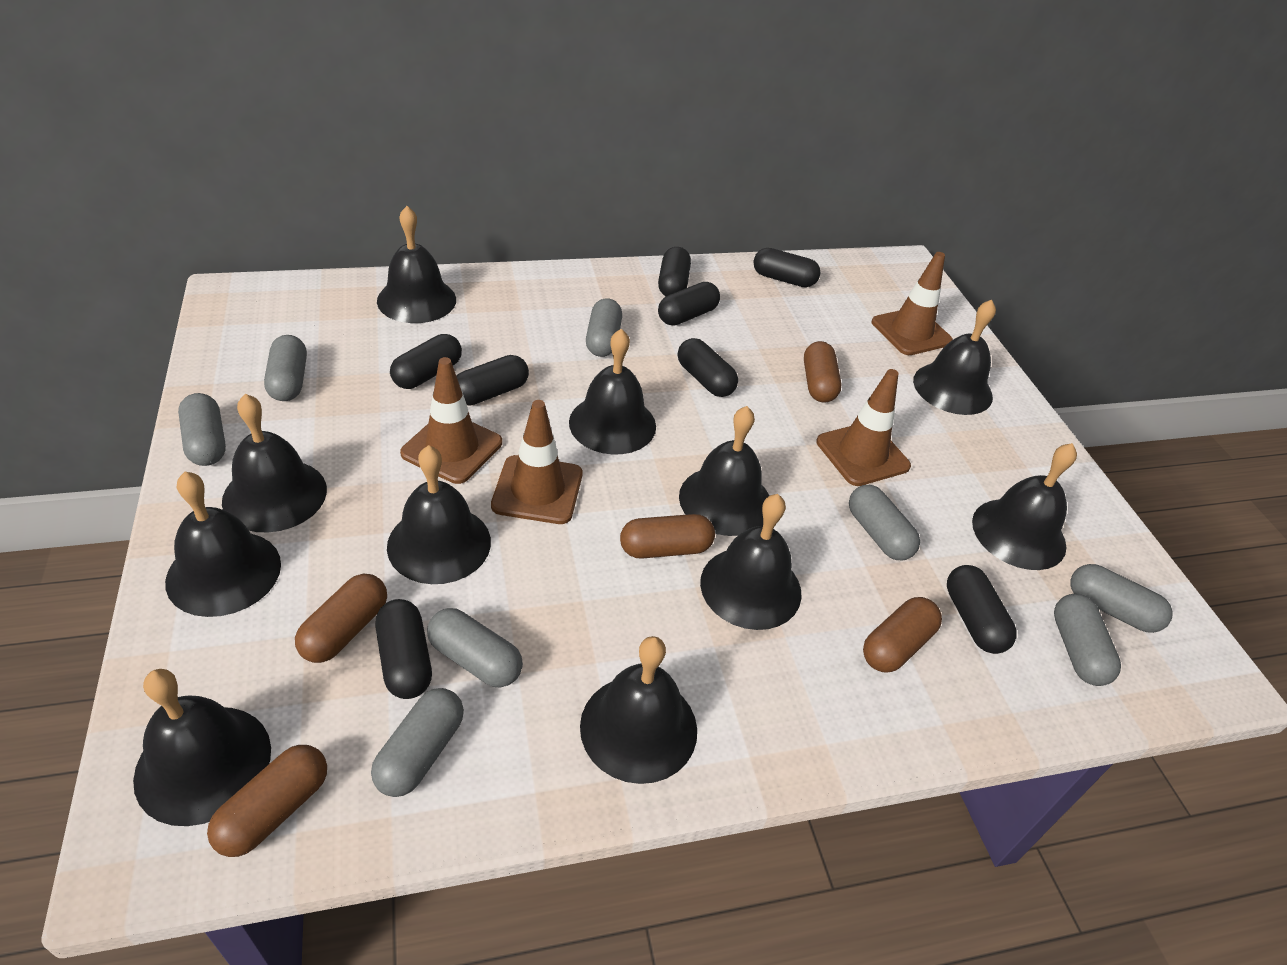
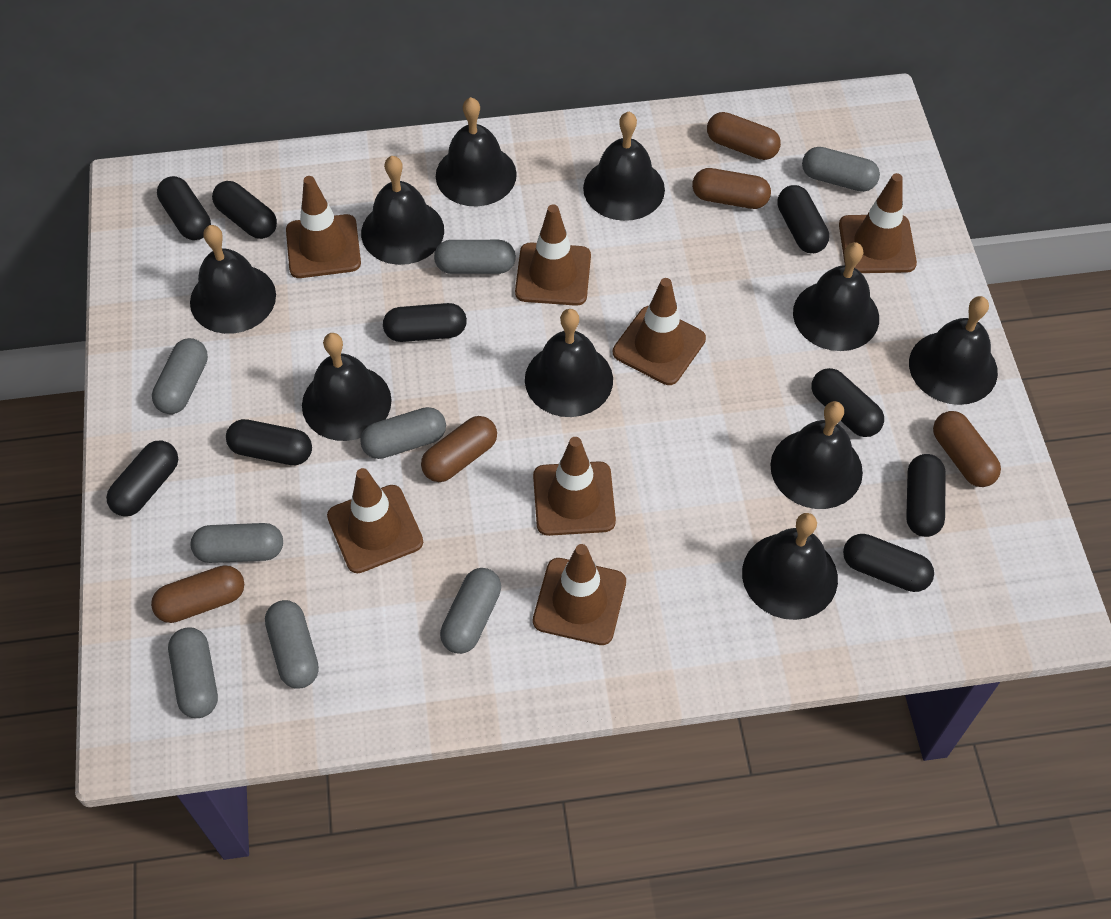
black bell: 11 -> 10
black capsule: 8 -> 9
brown traffic cone: 4 -> 7

